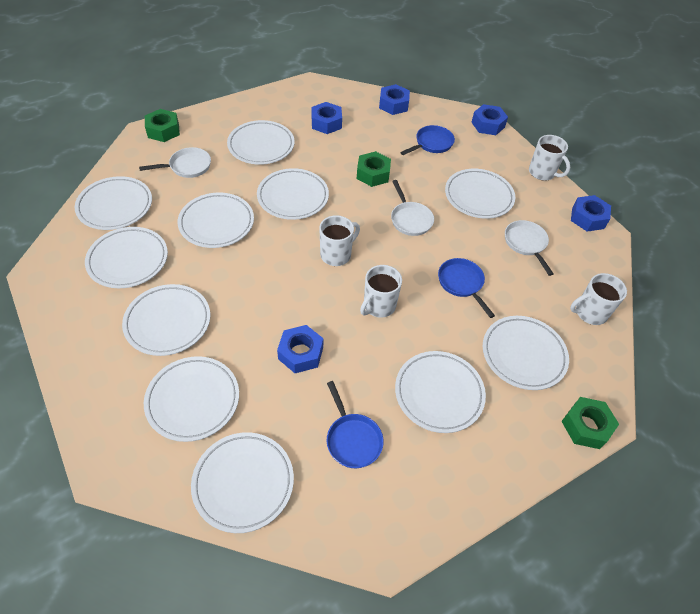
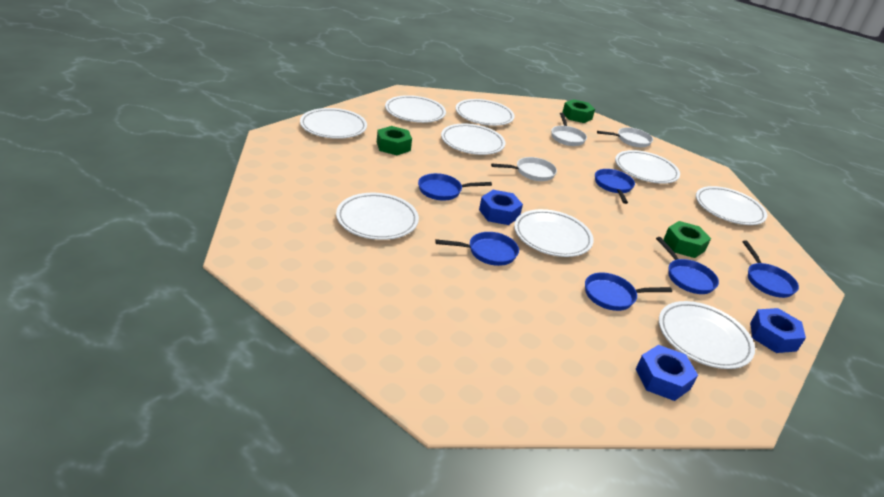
blue nut: 5 -> 3
blue pan: 3 -> 6
white mug: 4 -> 0
white plate: 11 -> 9

